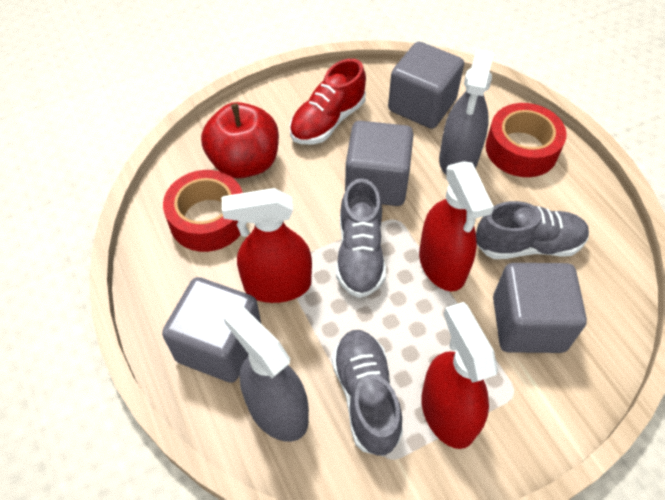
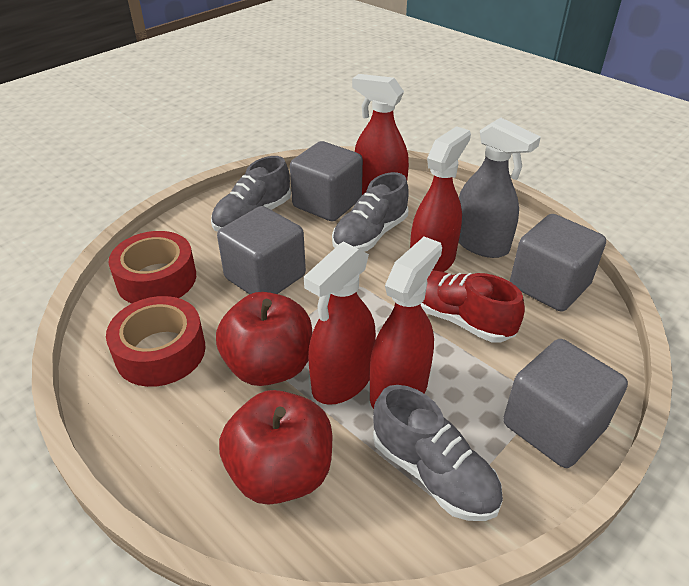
grey spray bottle: 2 -> 1
red apple: 1 -> 2
red spray bottle: 3 -> 4

